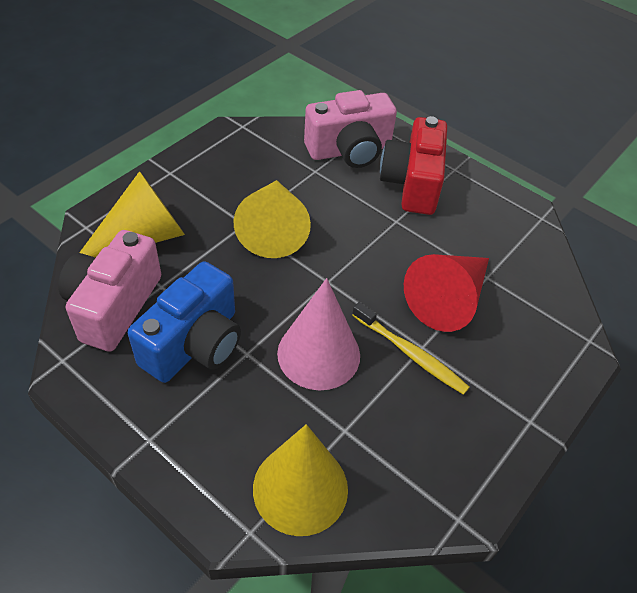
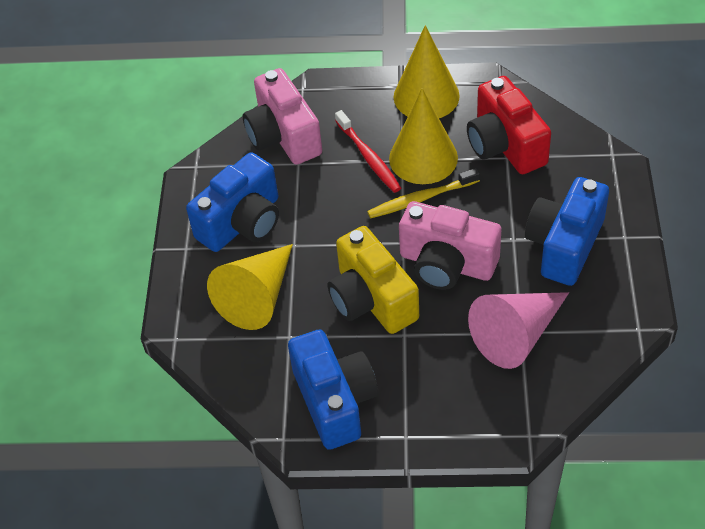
blue camera: 1 -> 3
red cone: 1 -> 0
red toothbrush: 0 -> 1
yellow camera: 0 -> 1

